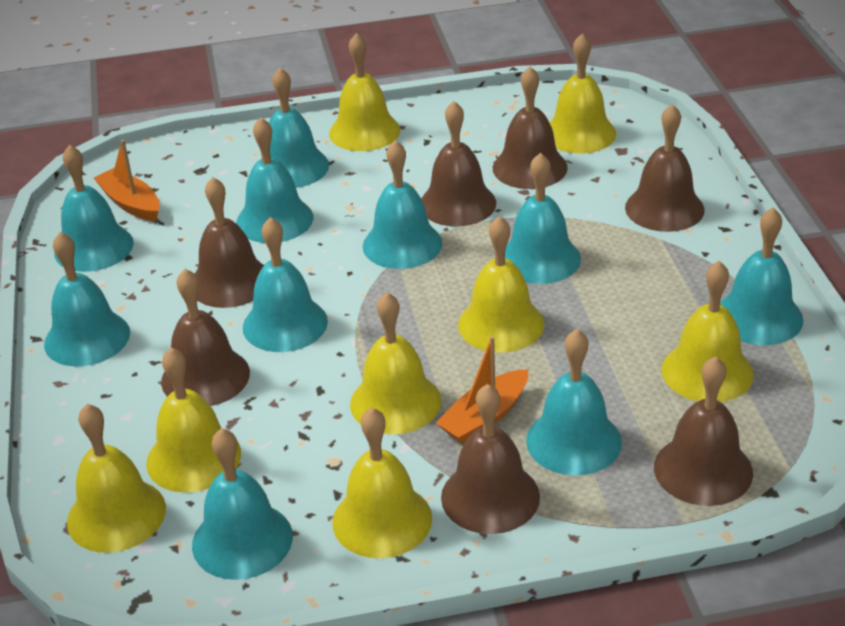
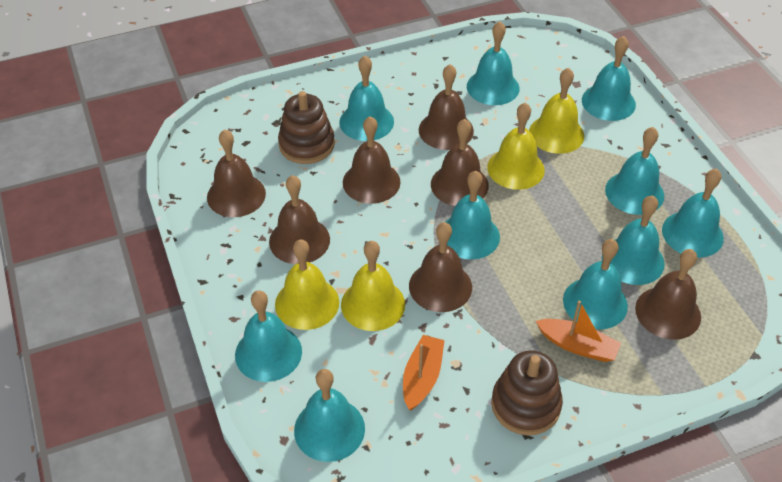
brown stacking toy: 0 -> 2
yellow bell: 8 -> 4

